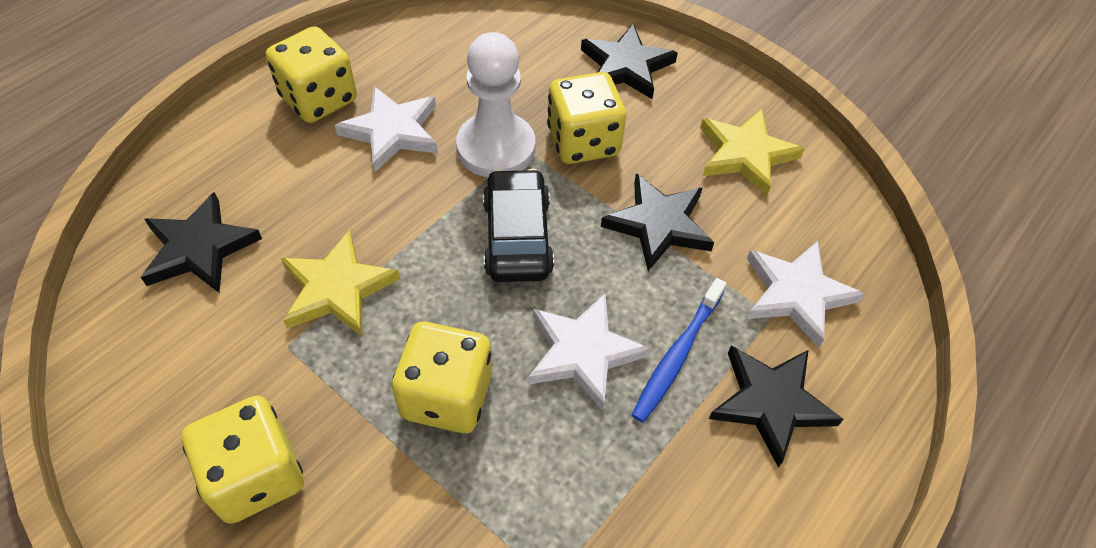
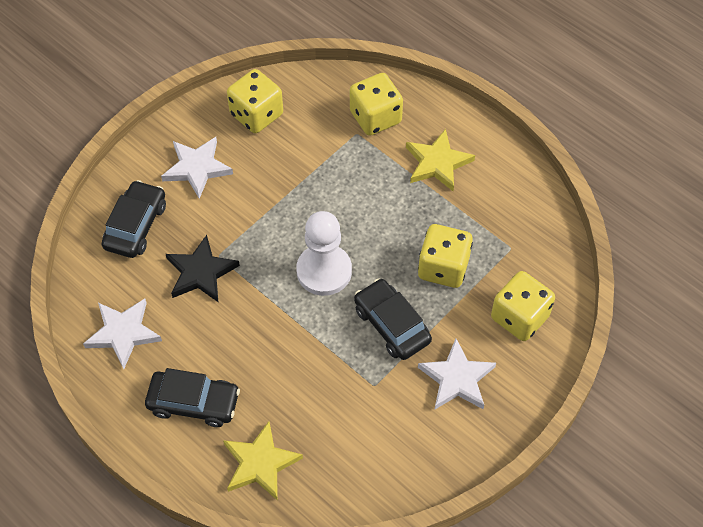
black car: 1 -> 3
black star: 4 -> 1
blue toothbrush: 1 -> 0

